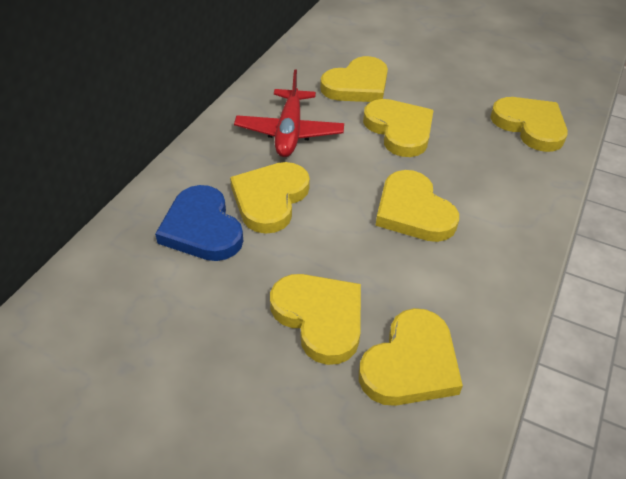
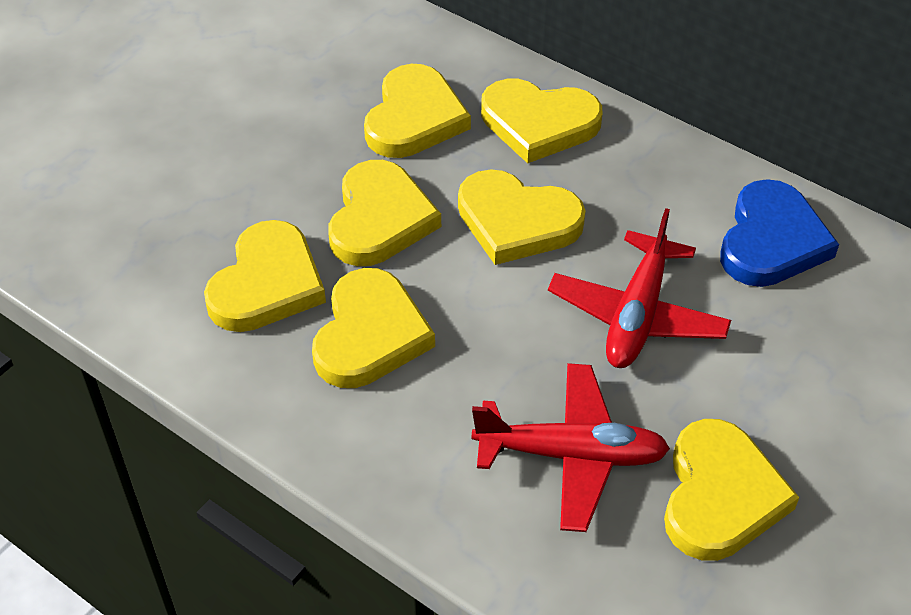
red plane: 1 -> 2

